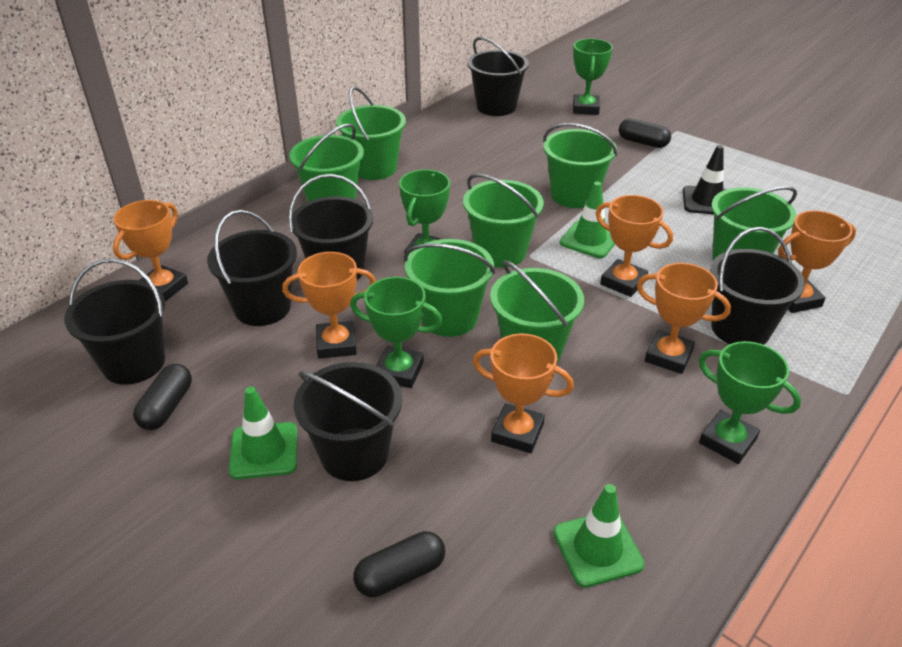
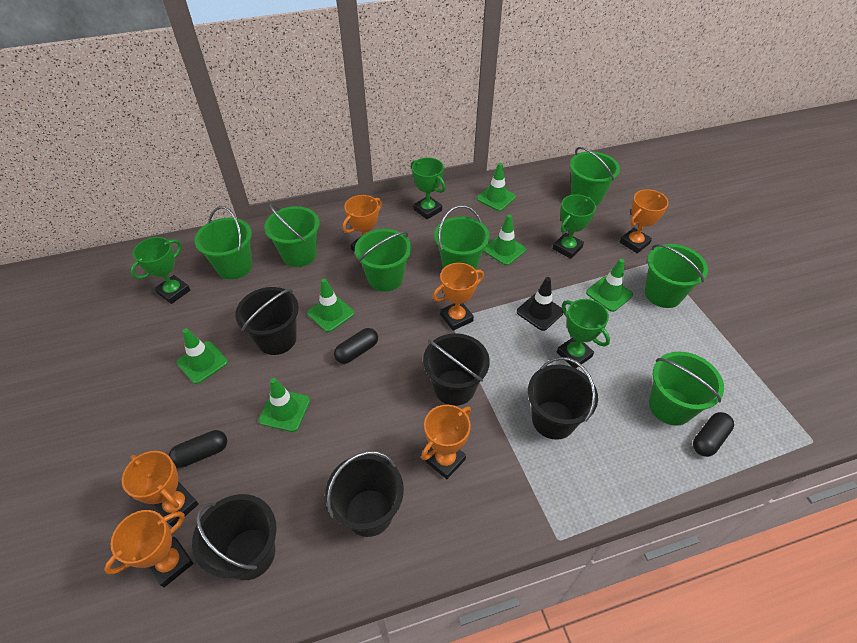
black bucket: 6 -> 5
green traffic cone: 3 -> 6

